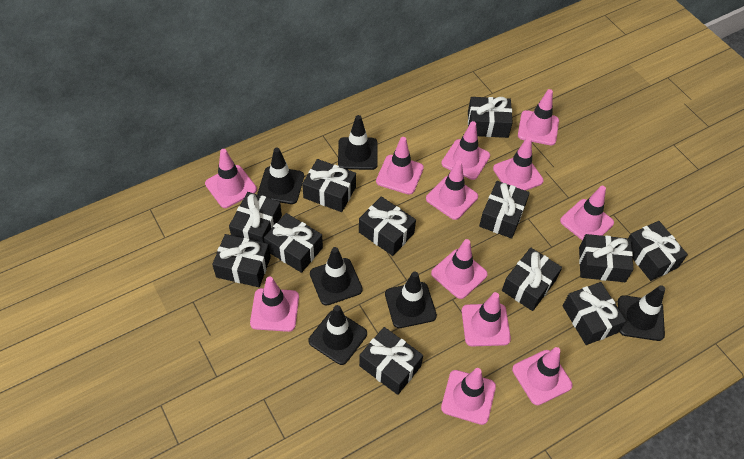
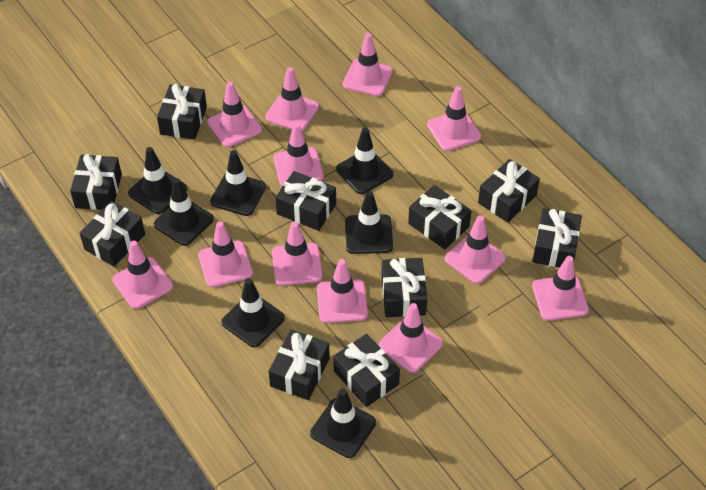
black gift: 12 -> 10
black traffic cone: 6 -> 7

